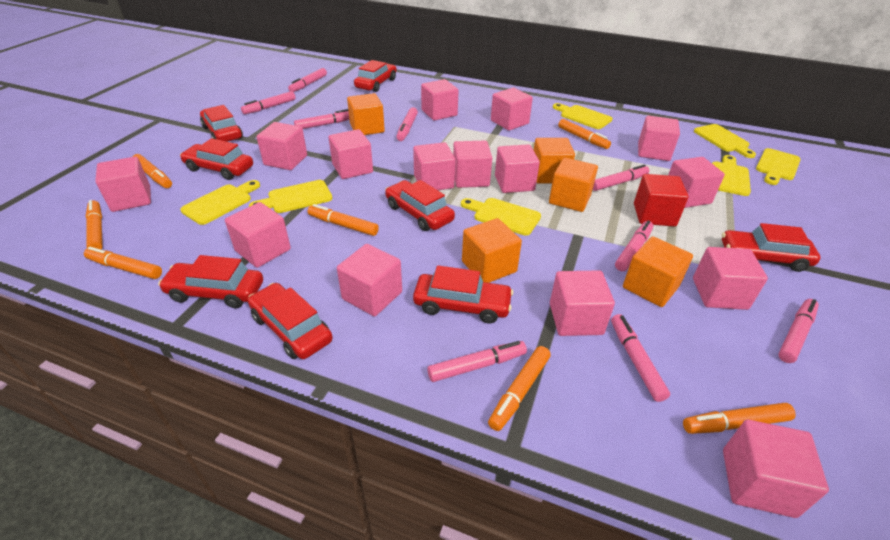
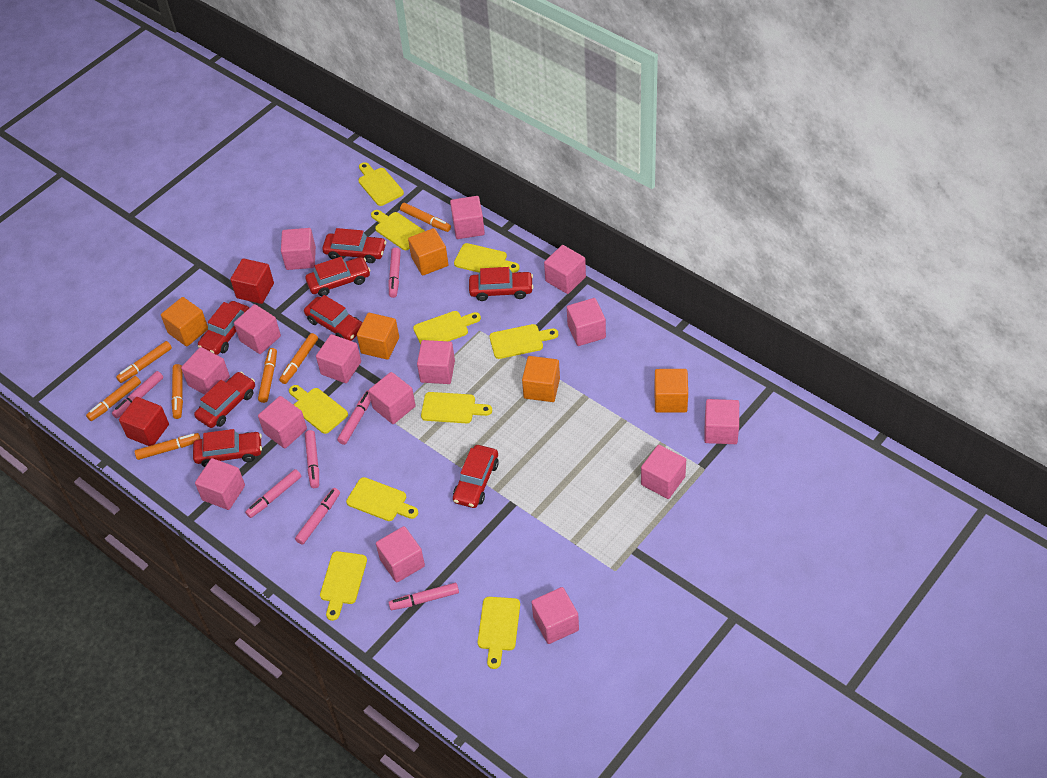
pink marker: 9 -> 7
red cube: 1 -> 2
yellow cutting board: 7 -> 10

